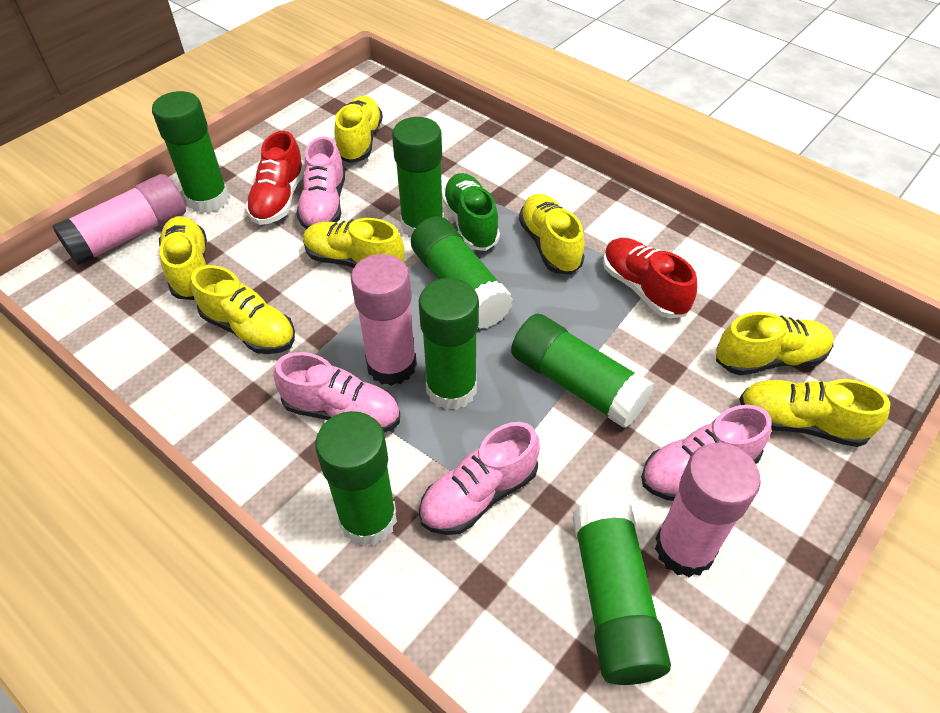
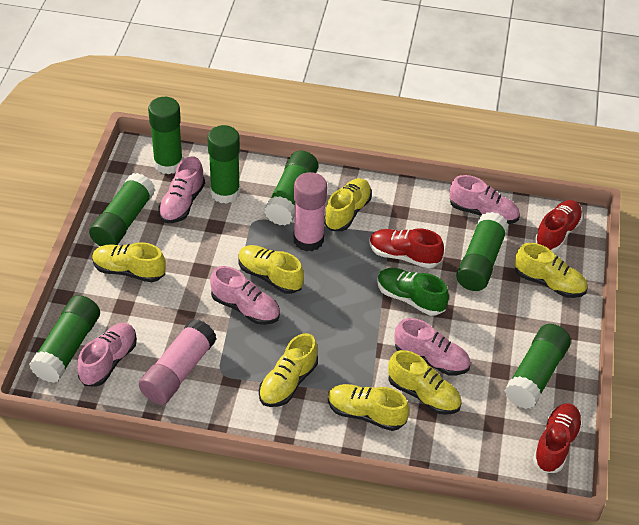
pink glue stick: 3 -> 2
pink shoe: 4 -> 5
red shoe: 2 -> 3

